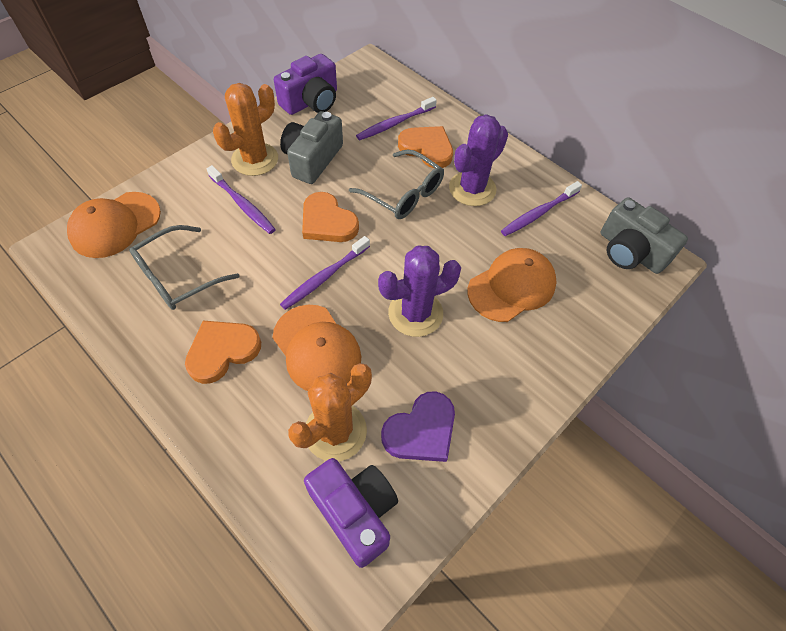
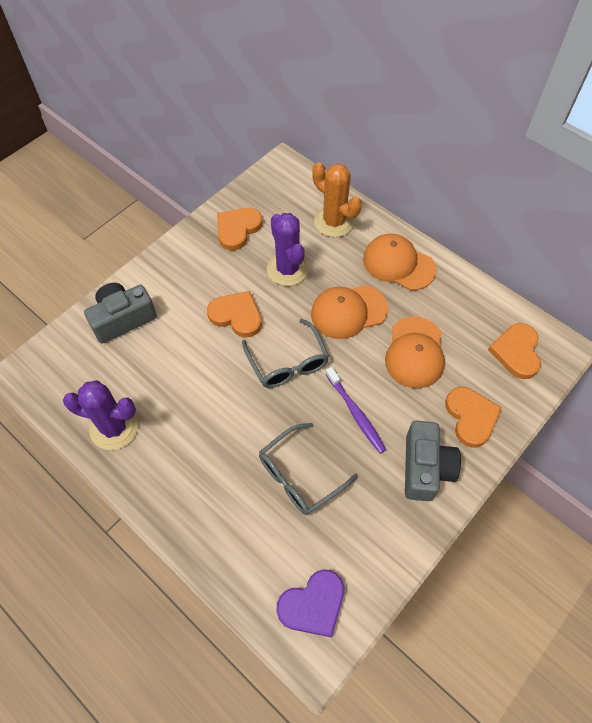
orange cactus: 2 -> 1
orange heart: 3 -> 4
purple camera: 2 -> 0
purple toothbrush: 4 -> 1

